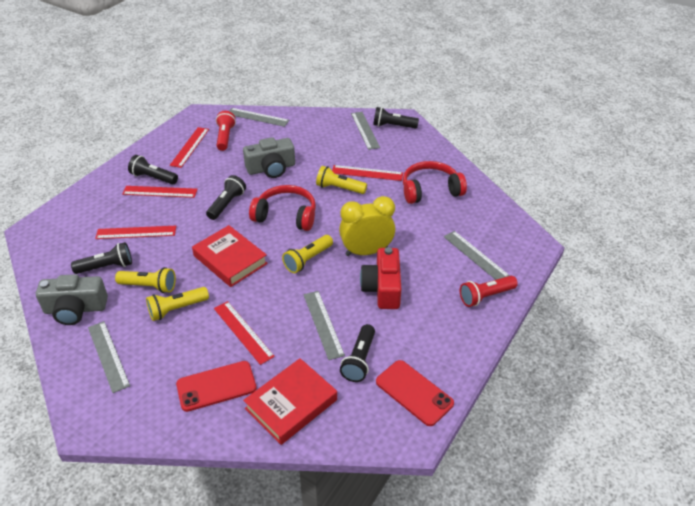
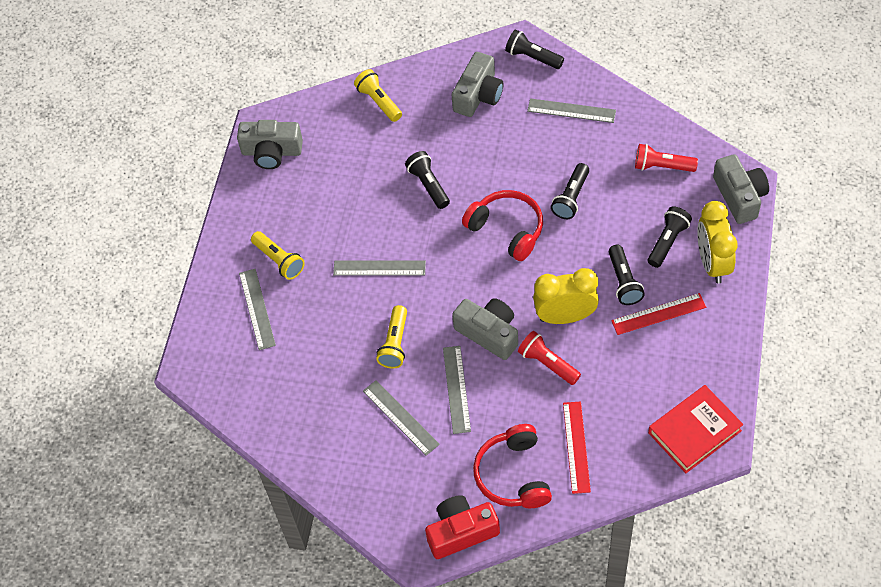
grey camera: 2 -> 4
red book: 2 -> 1
red phone: 2 -> 0
red ruler: 5 -> 2
yellow clock: 1 -> 2
yellow flashlight: 4 -> 3

